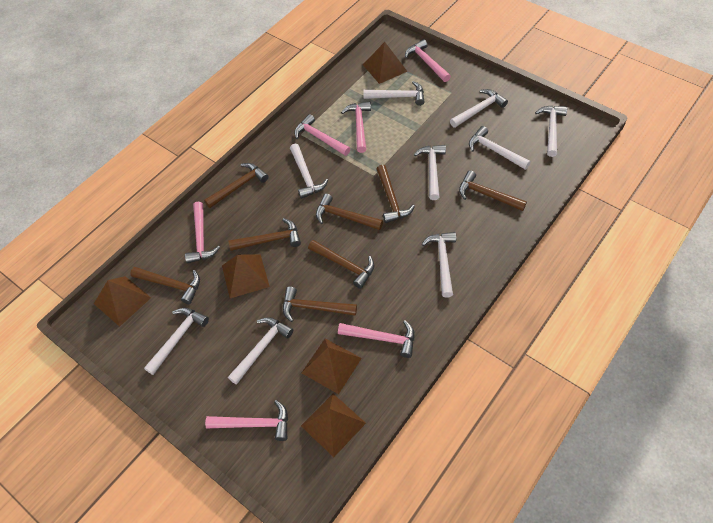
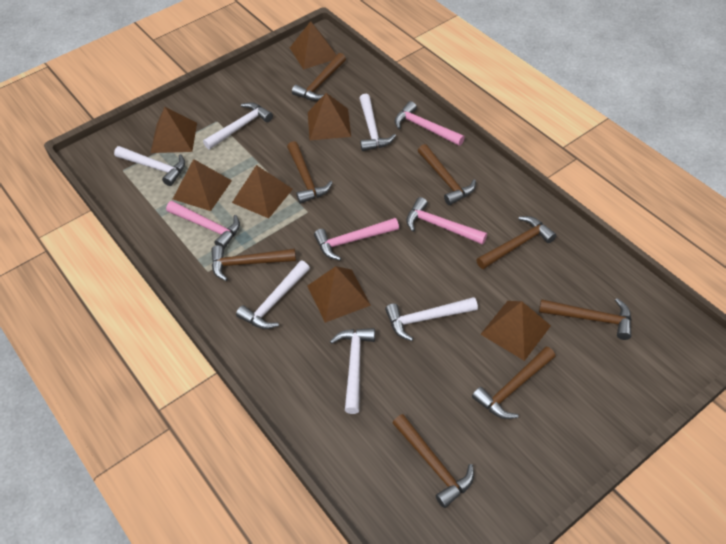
brown pyramid: 5 -> 7
pink hammer: 6 -> 4
white hammer: 9 -> 6

